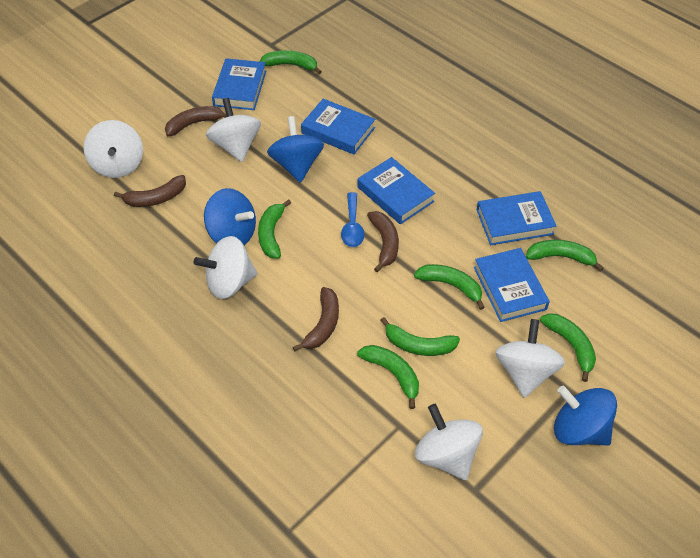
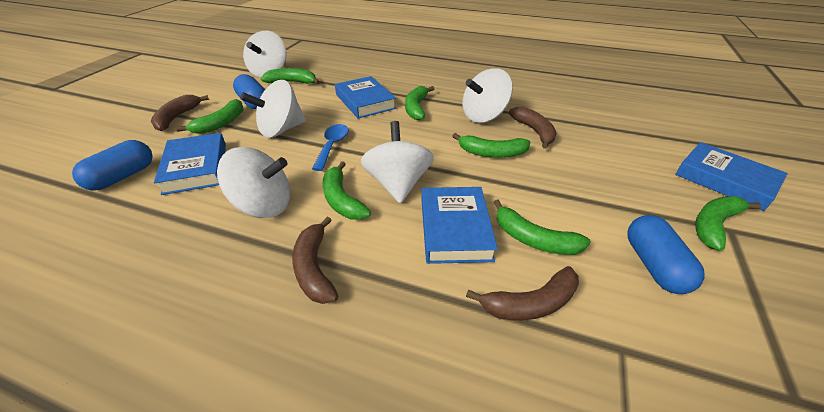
blue book: 5 -> 4
blue capsule: 0 -> 3
blue spinning top: 3 -> 0

